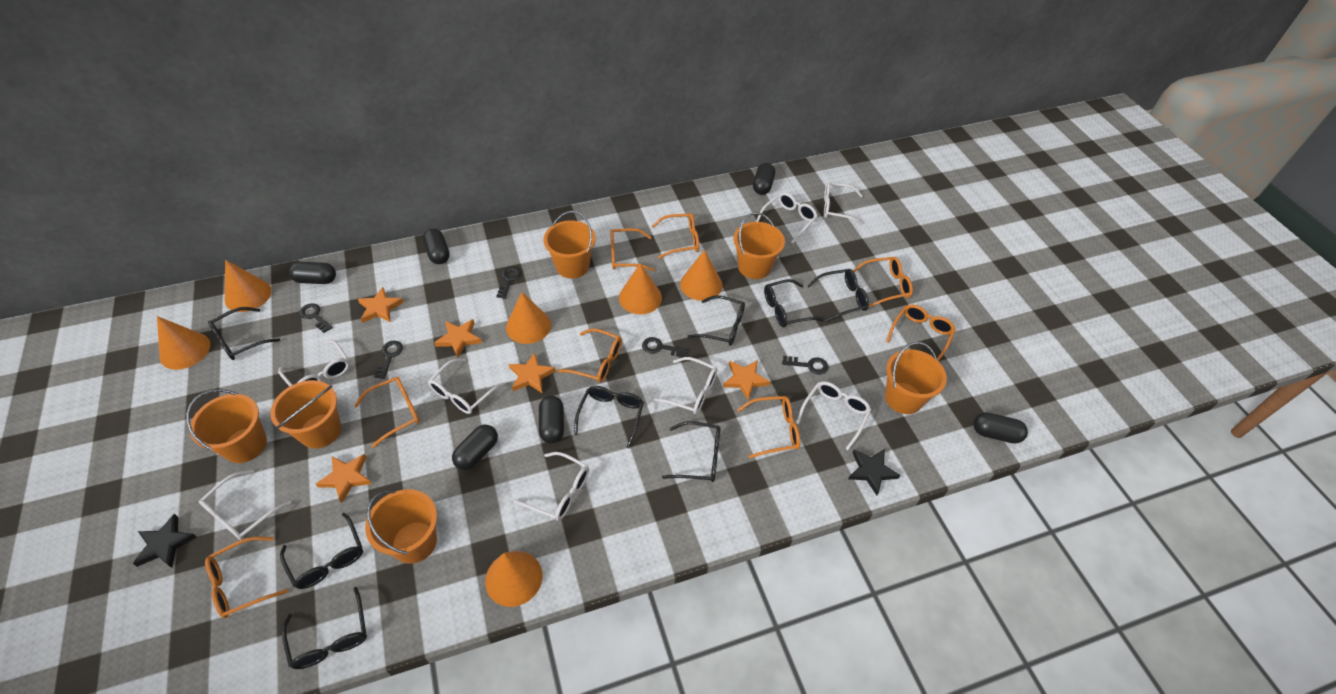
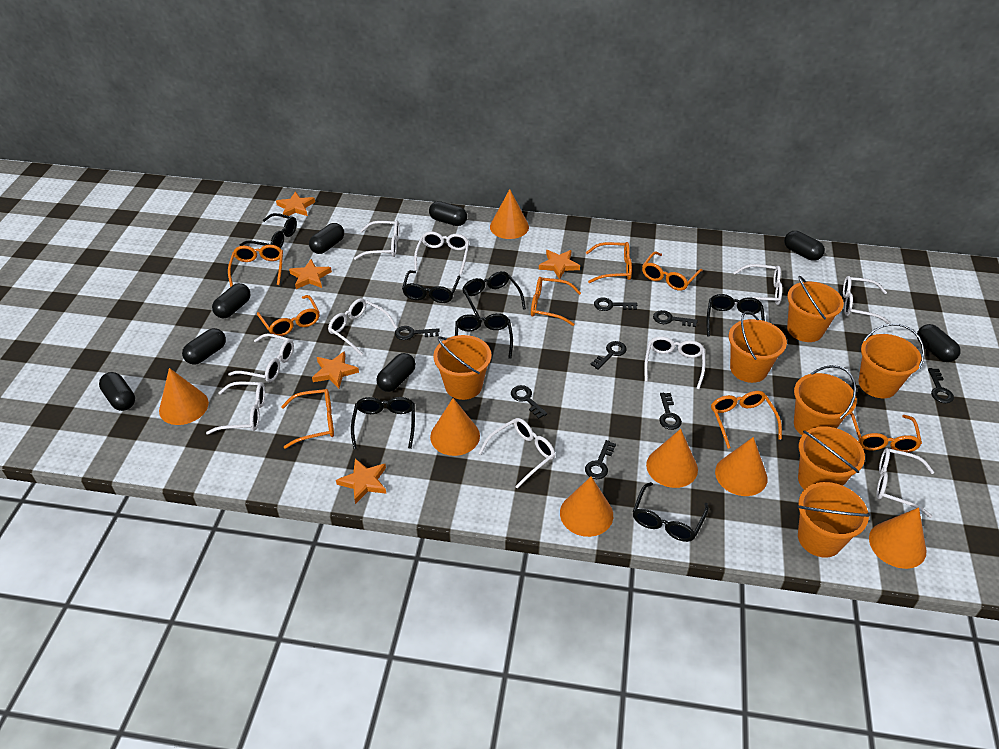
black capsule: 6 -> 8
black glasses: 8 -> 7
black key: 5 -> 8
black star: 2 -> 0
orange bucket: 6 -> 7
orange cone: 6 -> 7
white glasses: 8 -> 10

